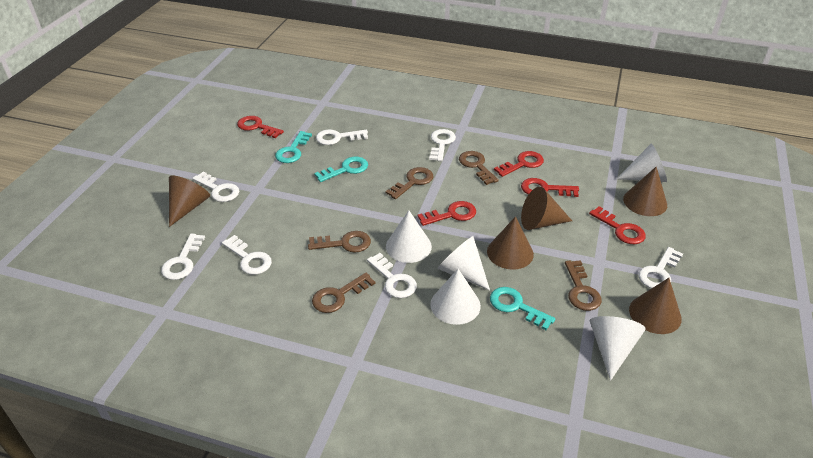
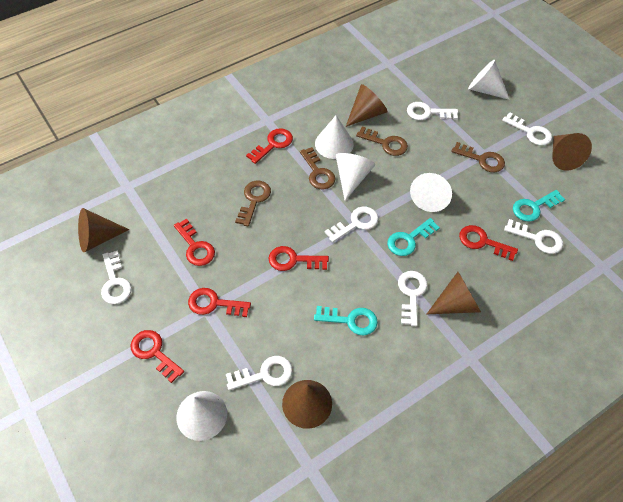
brown key: 5 -> 4
red key: 5 -> 6

